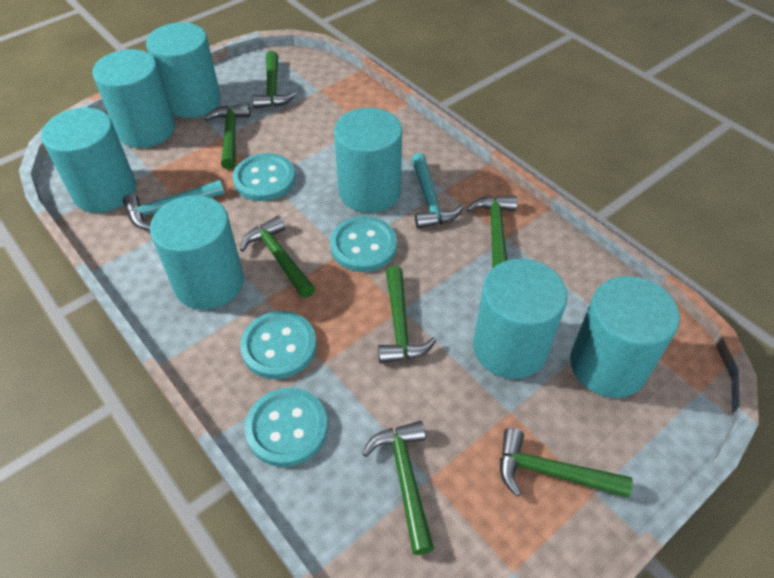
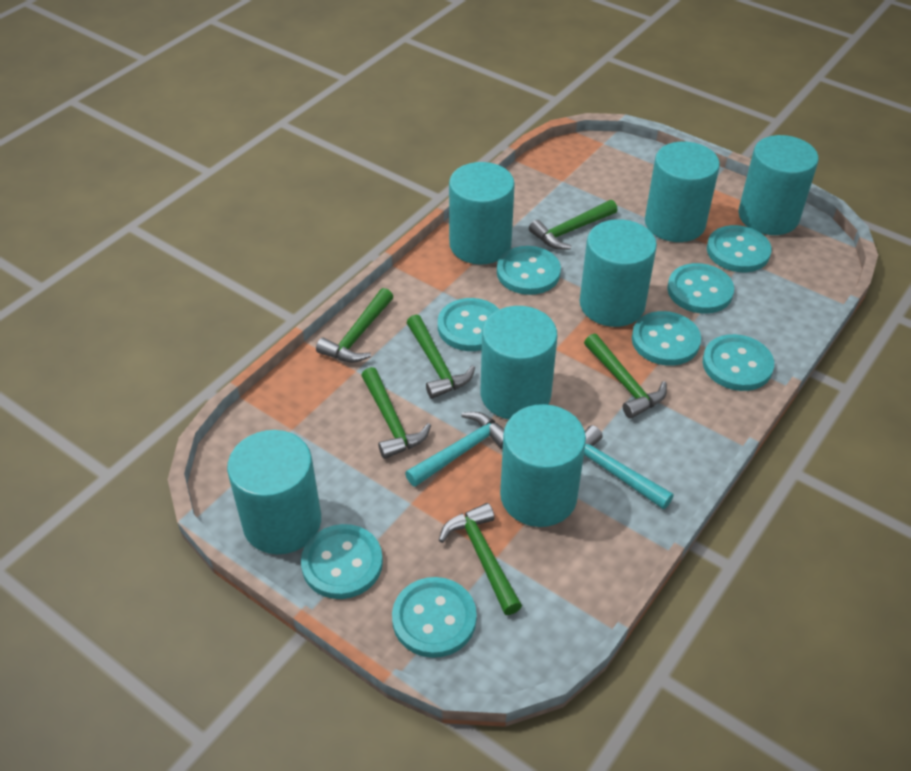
green hammer: 7 -> 6
turquoise button: 4 -> 8

